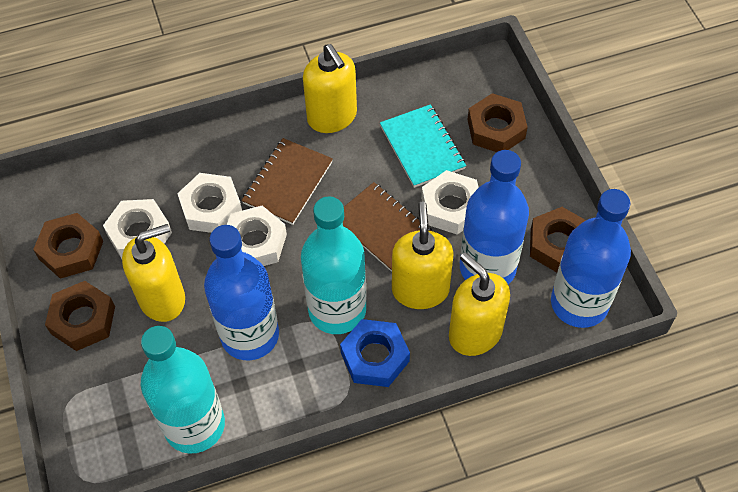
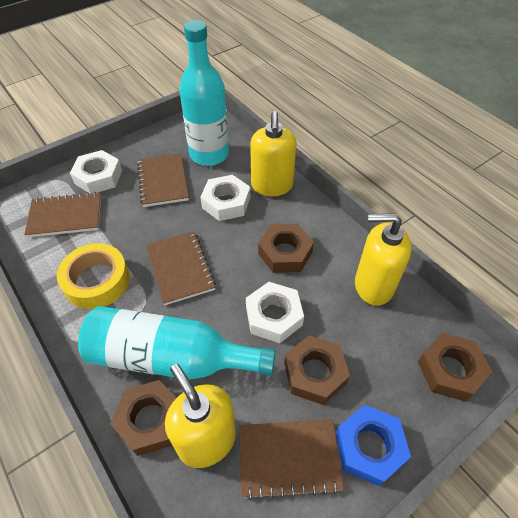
blue bottle: 3 -> 0
brown notebook: 2 -> 4
turquoise notebook: 1 -> 0
white nut: 4 -> 3
yellow soap dispenser: 4 -> 3
yellow tape: 0 -> 1

